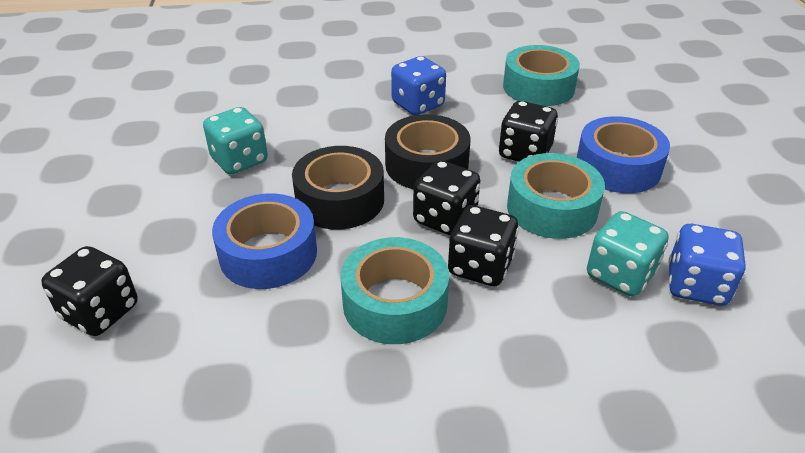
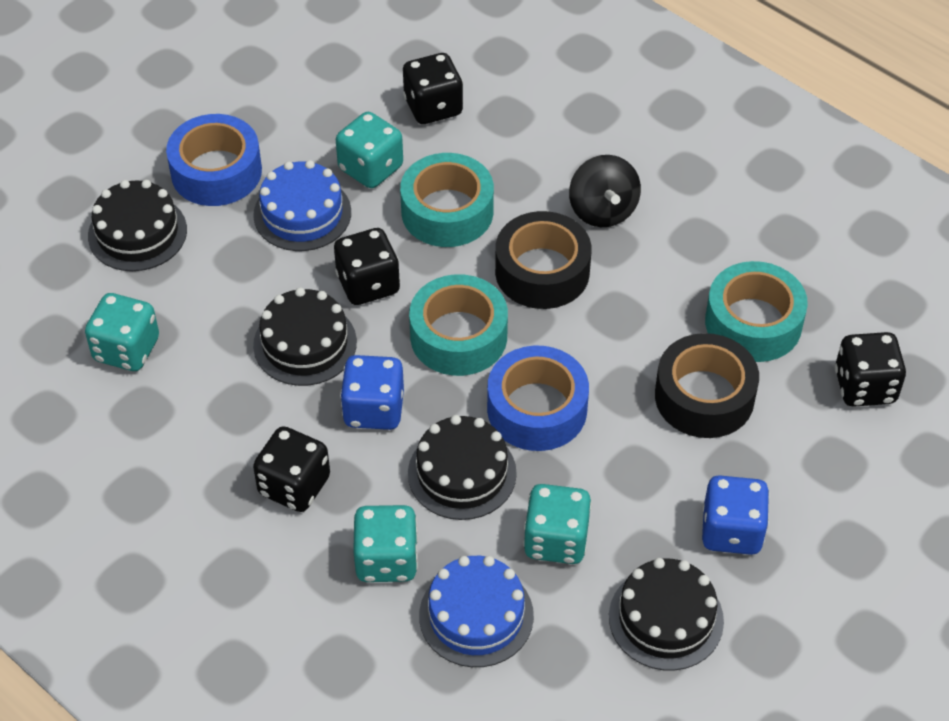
black cake: 0 -> 4
black spinning top: 0 -> 1
blue cake: 0 -> 2
turquoise dice: 2 -> 4

